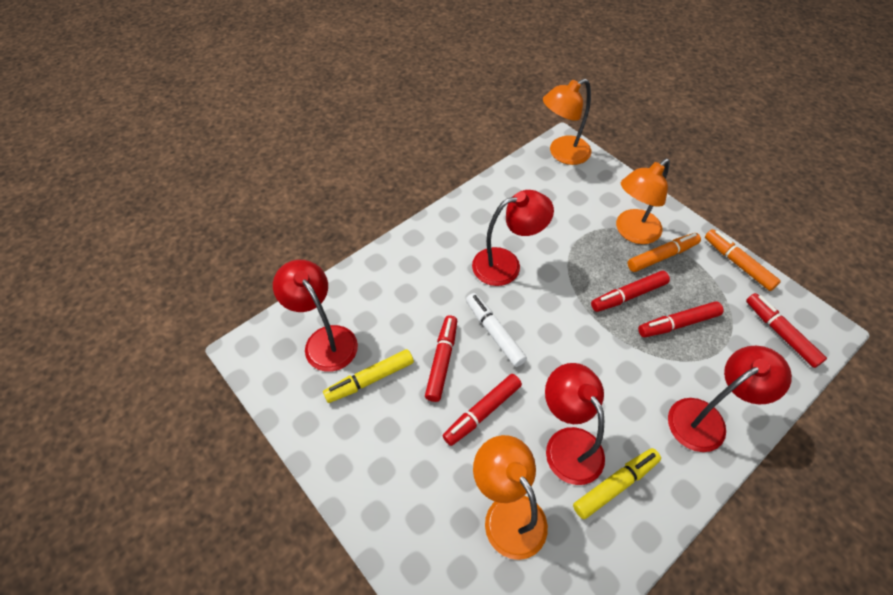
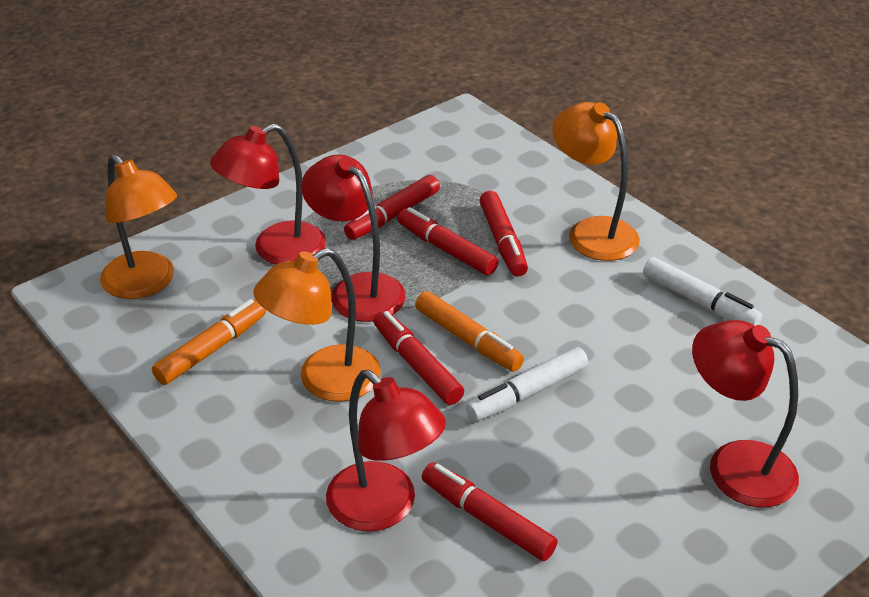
white marker: 1 -> 2
yellow marker: 2 -> 0

